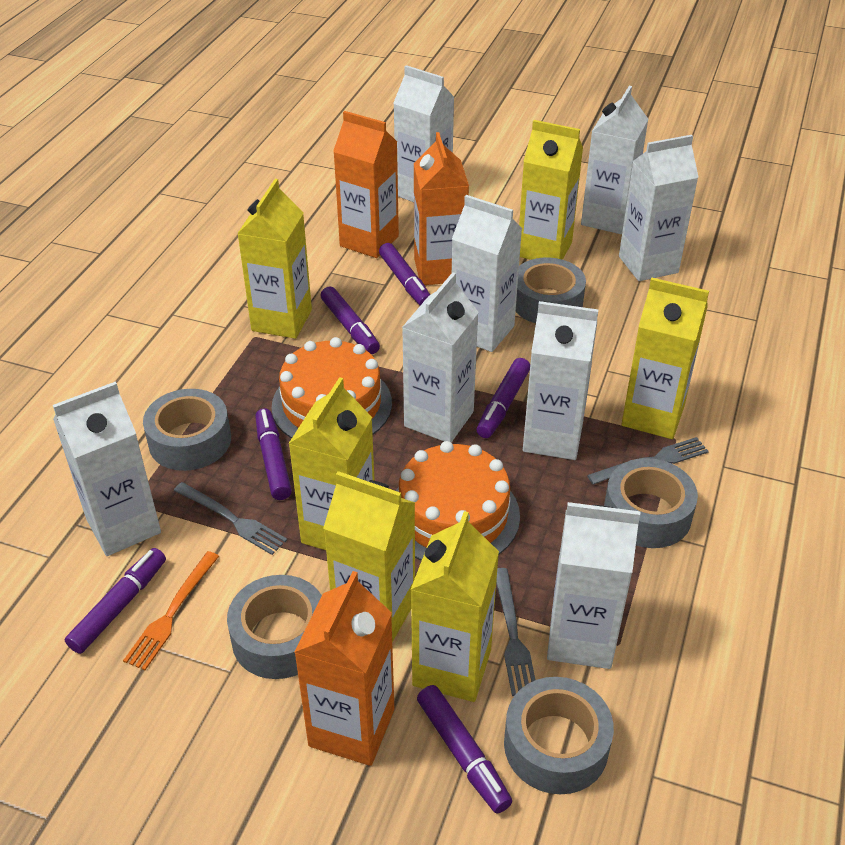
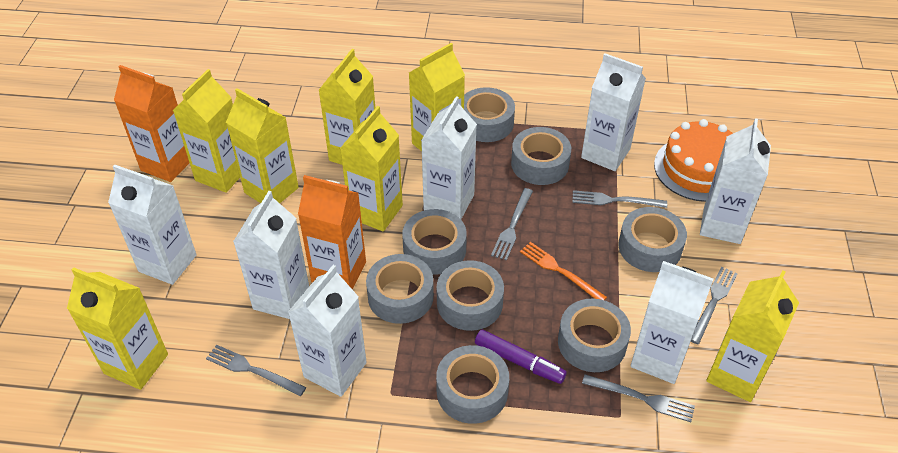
grey fork: 3 -> 5
grey tape: 5 -> 8
orange cake: 2 -> 1
orange carton: 3 -> 2
purple marker: 6 -> 1
white carton: 8 -> 7
yellow carton: 6 -> 7

